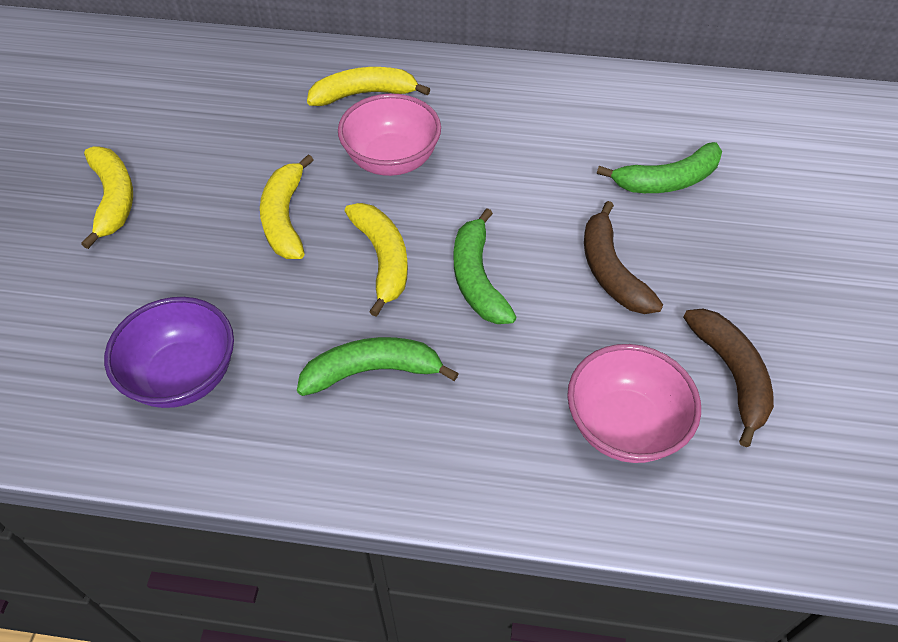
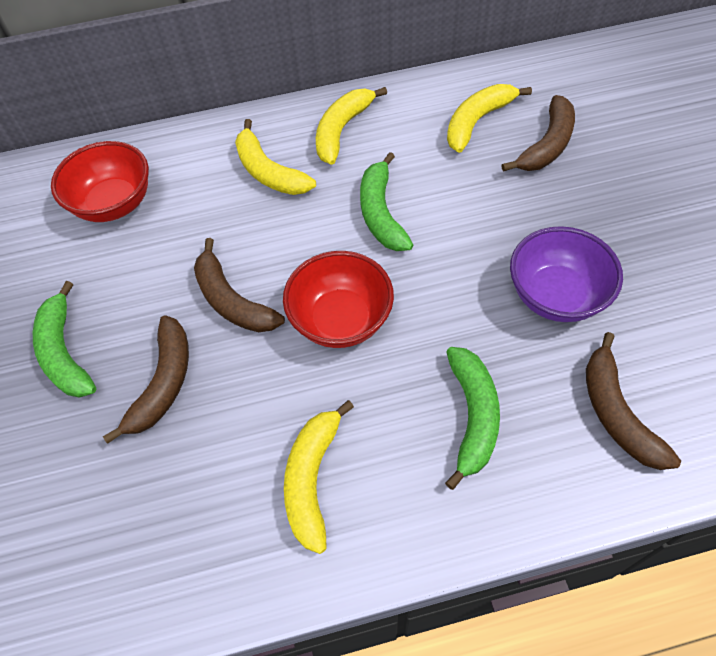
brown banana: 2 -> 4
pink bowl: 2 -> 0
red bowl: 0 -> 2

